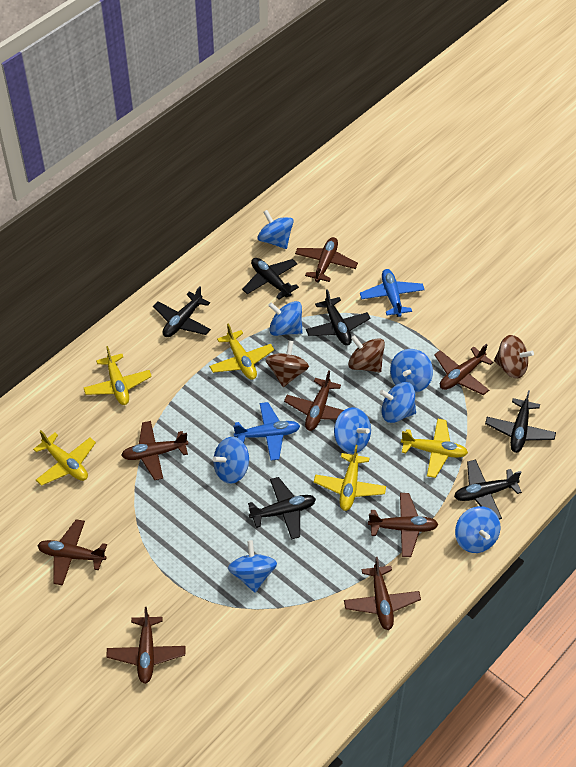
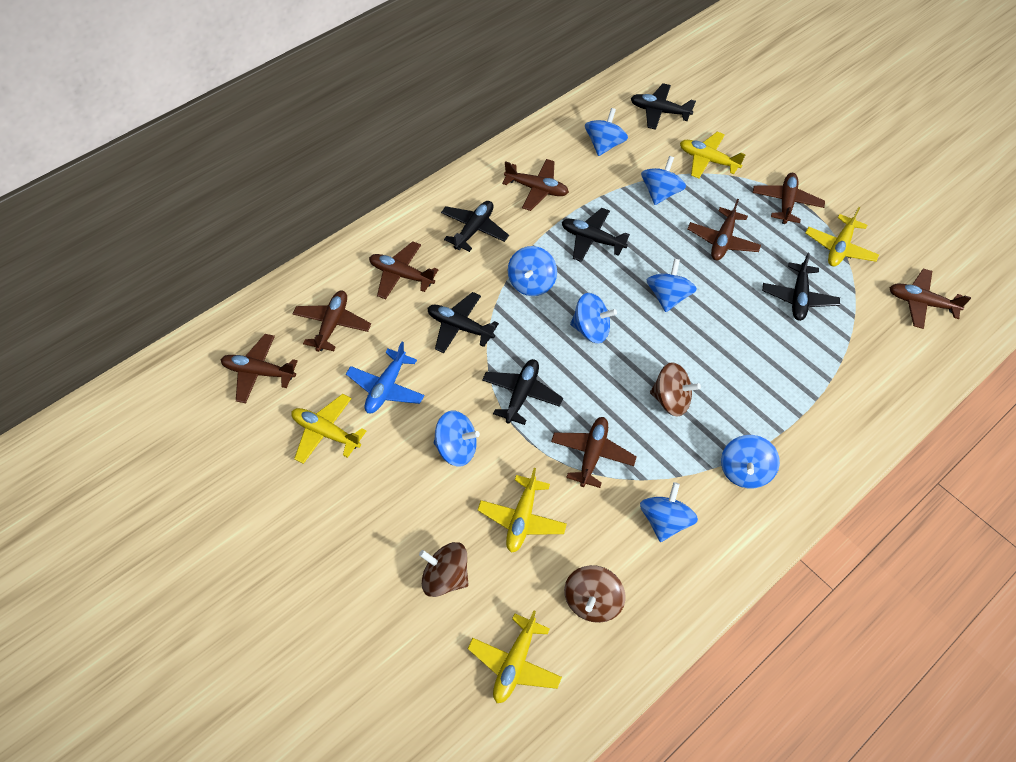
blue plane: 2 -> 1

